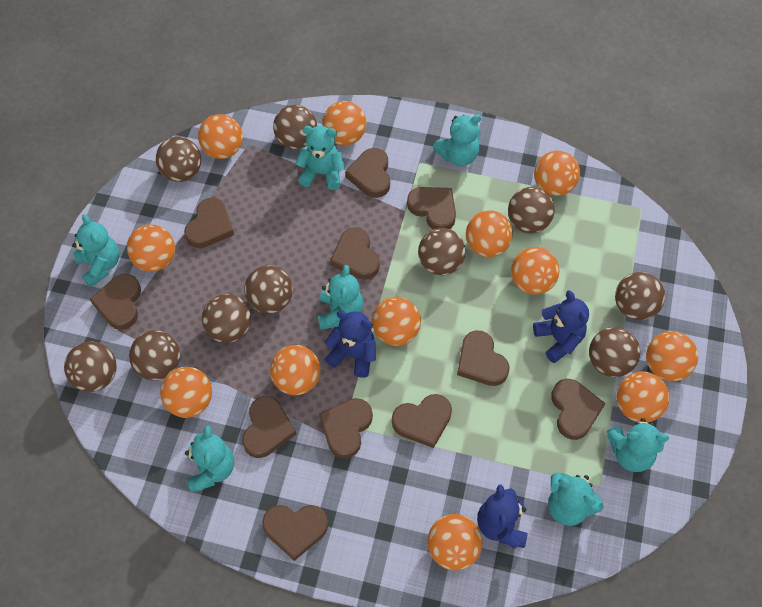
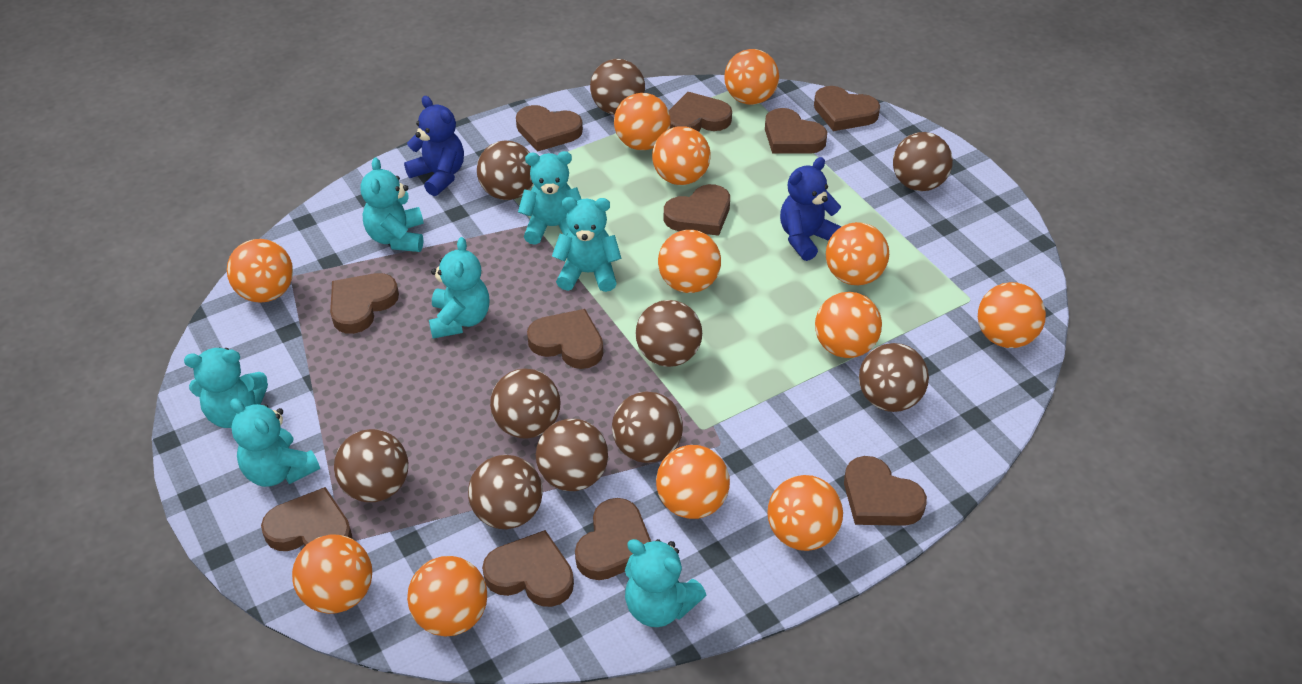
blue teddy bear: 3 -> 2

